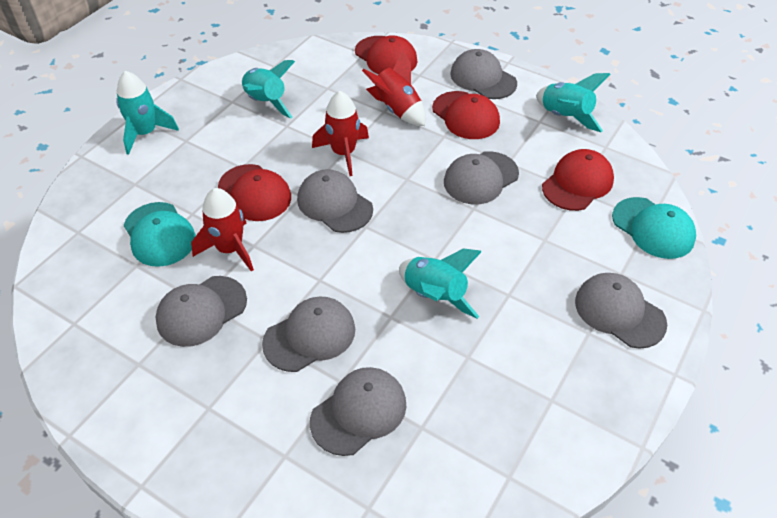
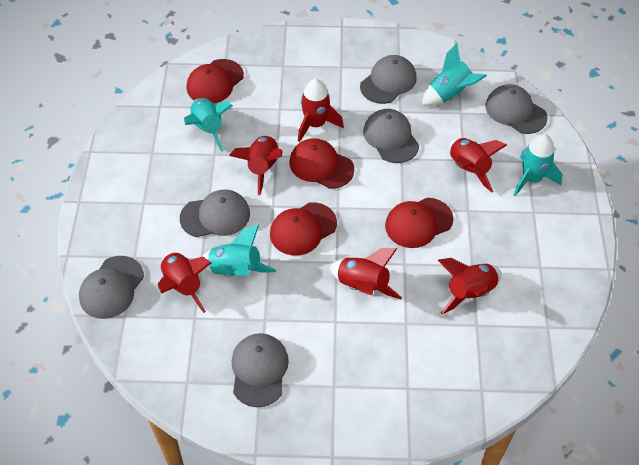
grey cap: 7 -> 6
red rocket: 3 -> 6
turquoise cap: 2 -> 0

